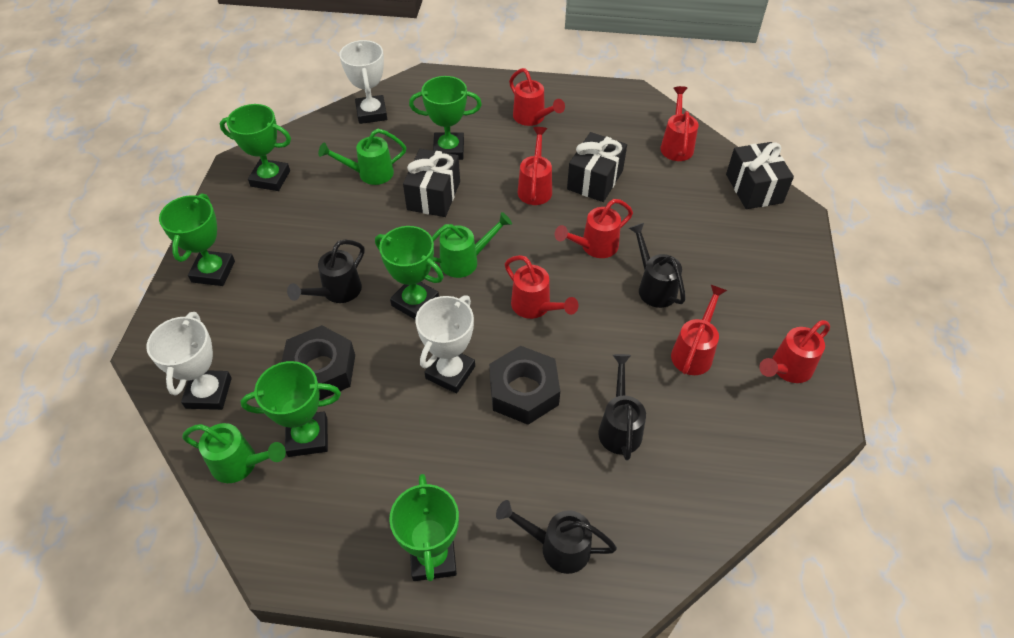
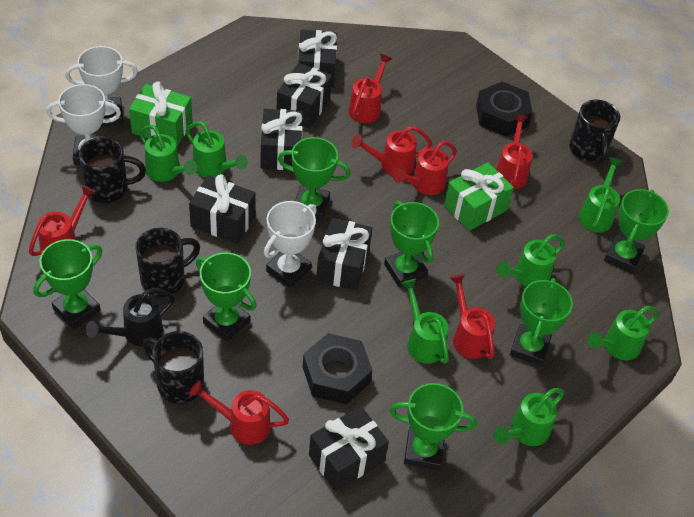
black gift: 3 -> 6
black mug: 0 -> 4
black watering can: 4 -> 1
green gift: 0 -> 2
green trophy: 6 -> 7
green watering can: 3 -> 7

